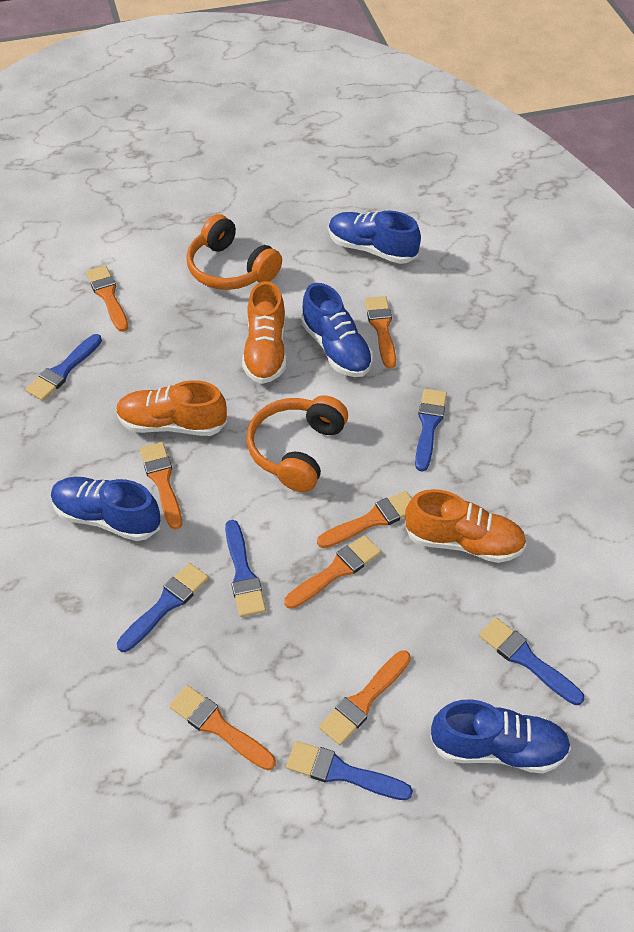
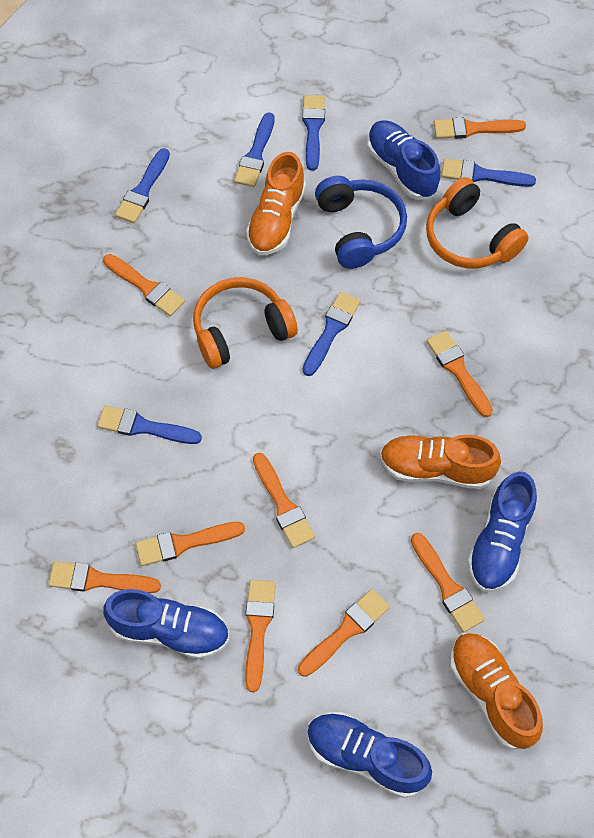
blue headphones: 0 -> 1
orange brush: 7 -> 9

